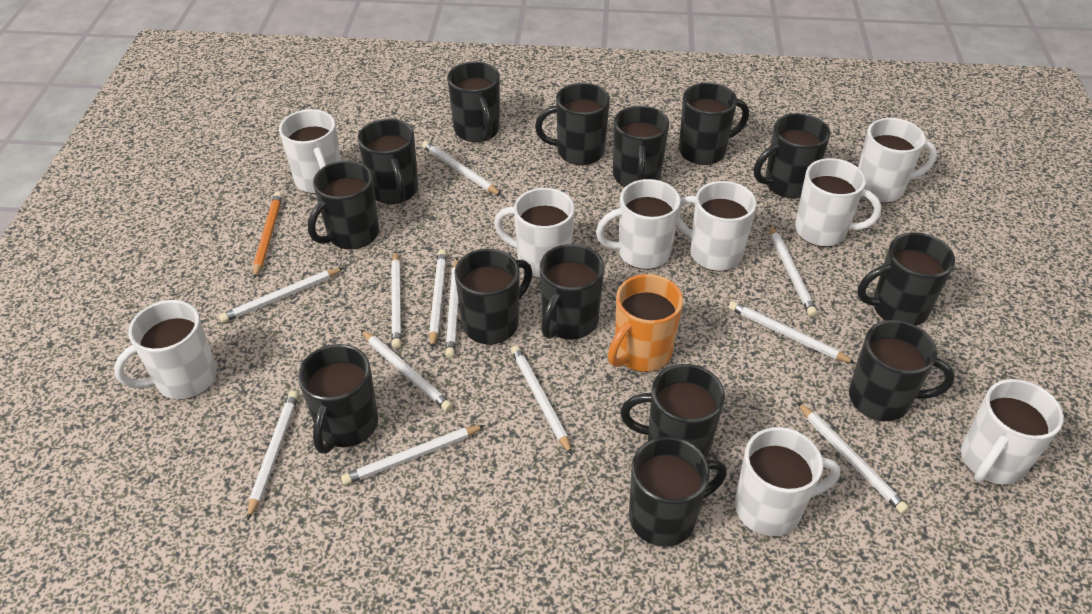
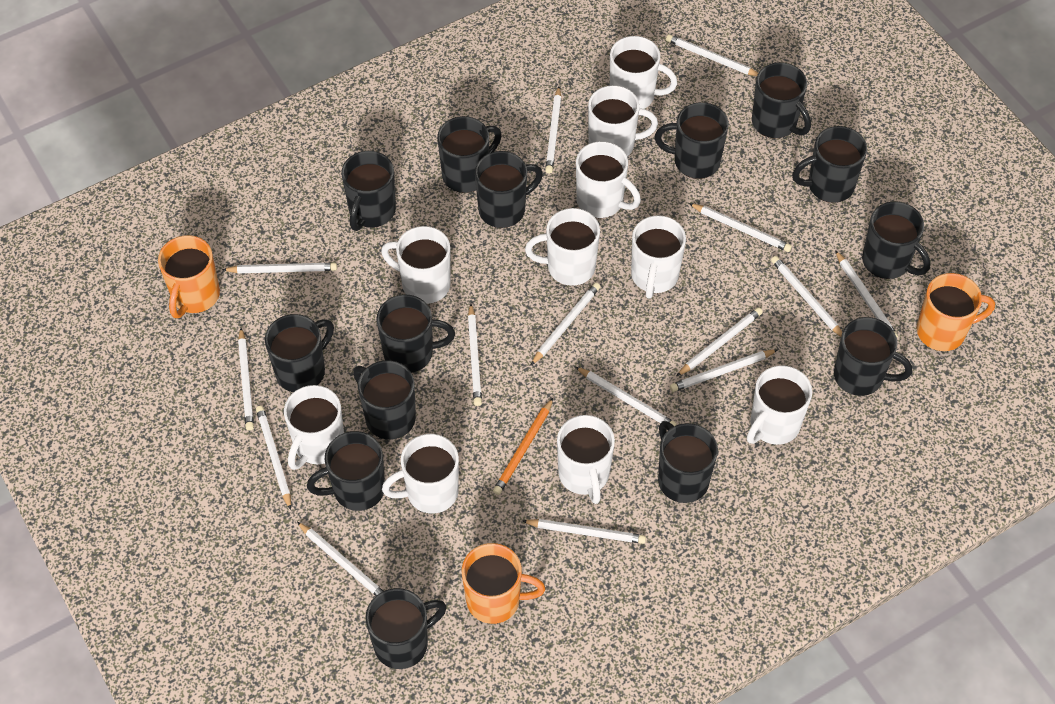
orange mug: 1 -> 3
white mug: 9 -> 10
white pencil: 12 -> 15

